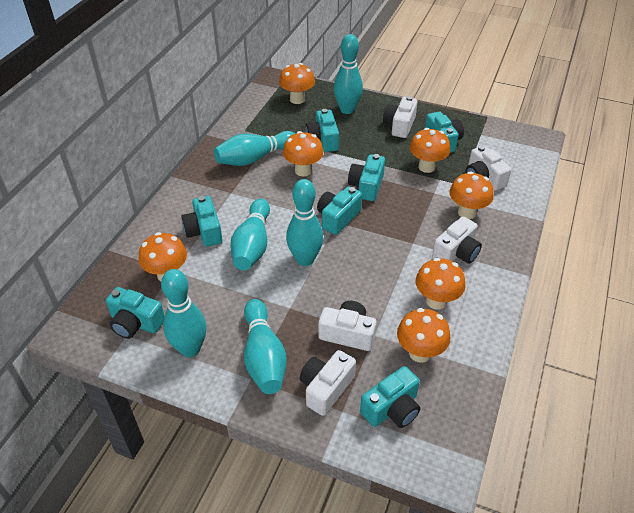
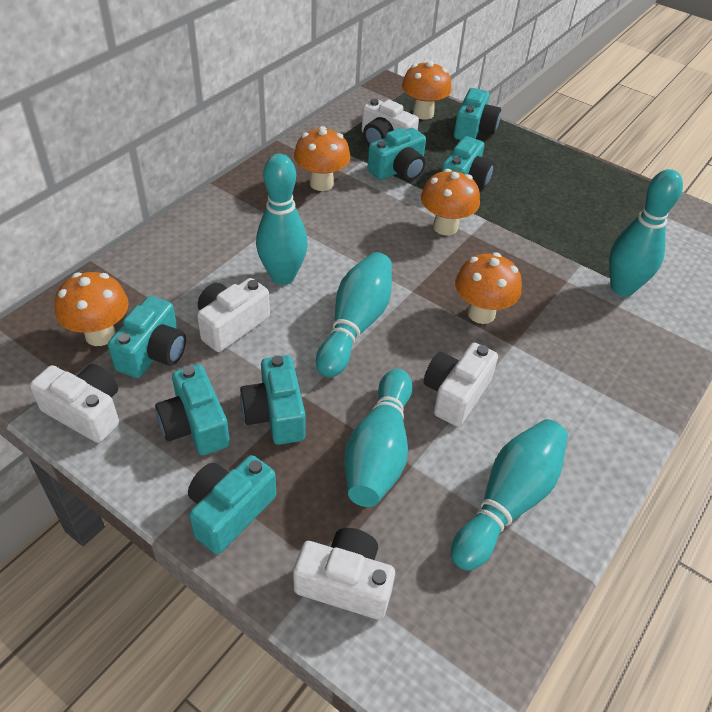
orange mushroom: 7 -> 5
turquoise bowling pin: 6 -> 5

